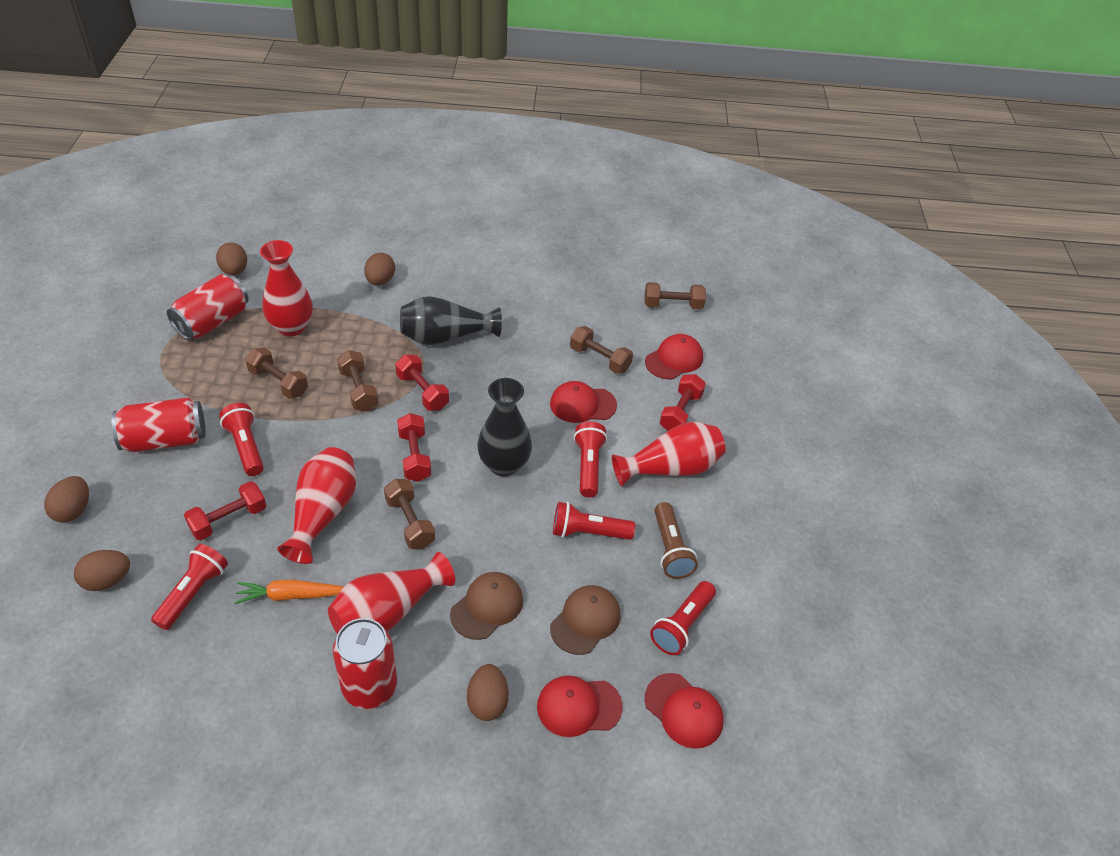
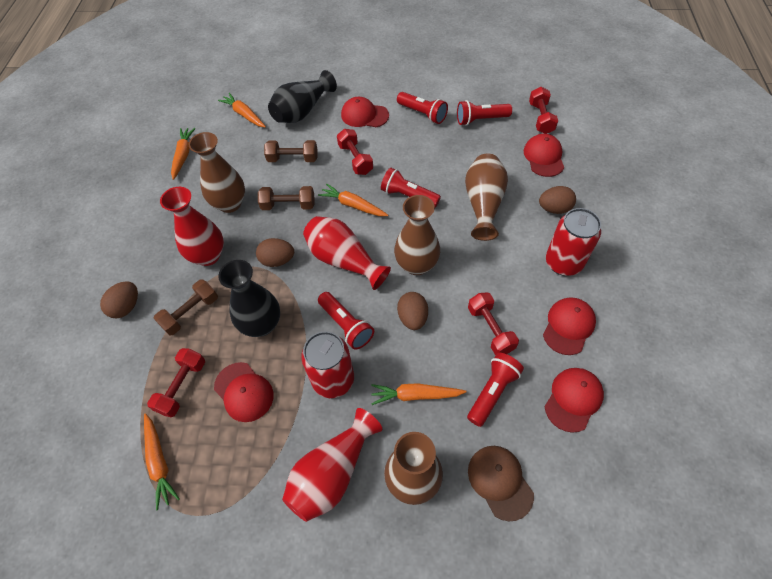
brown cap: 2 -> 1
brown dumbbell: 5 -> 3
brown egg: 5 -> 4
brown flashlight: 1 -> 0
brown vase: 0 -> 4
orange carrot: 1 -> 5
red can: 3 -> 2
red cap: 4 -> 5
red vase: 4 -> 3

